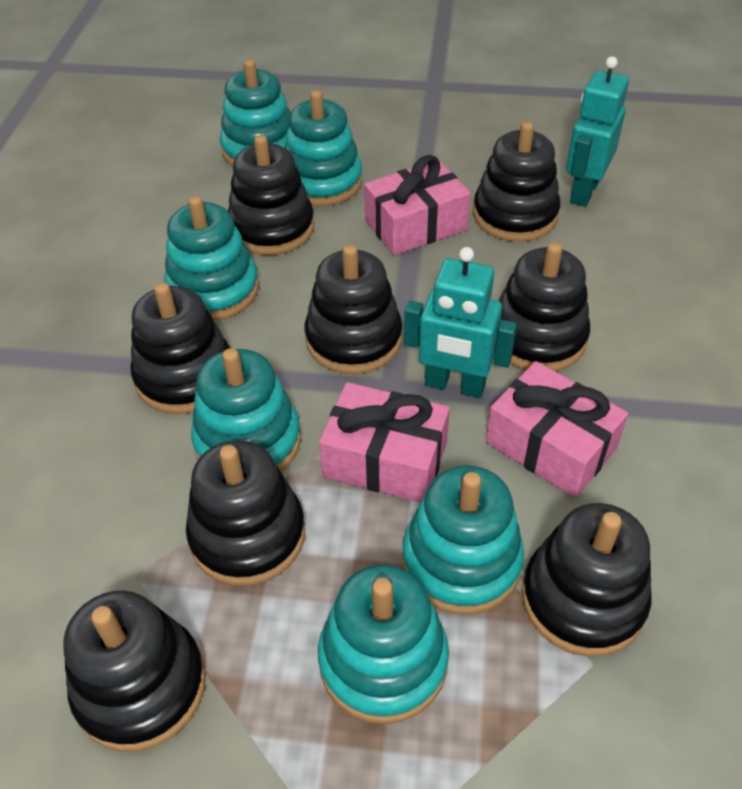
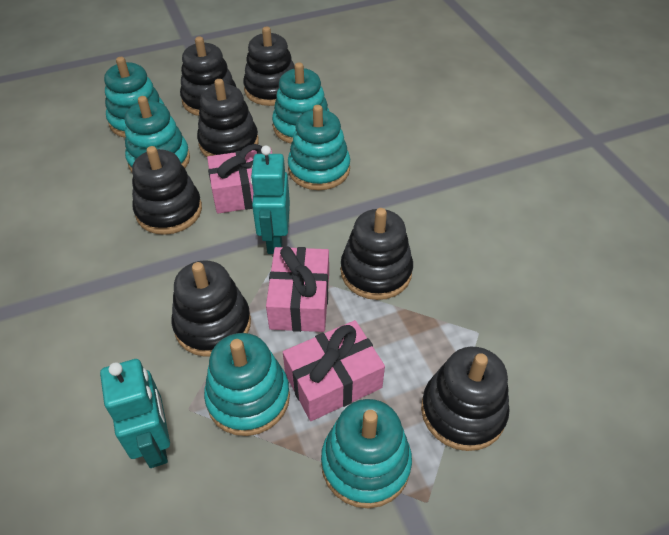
black stacking toy: 8 -> 7

